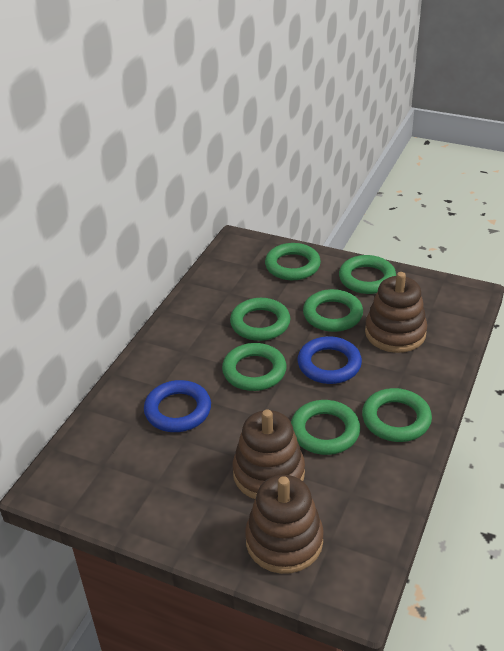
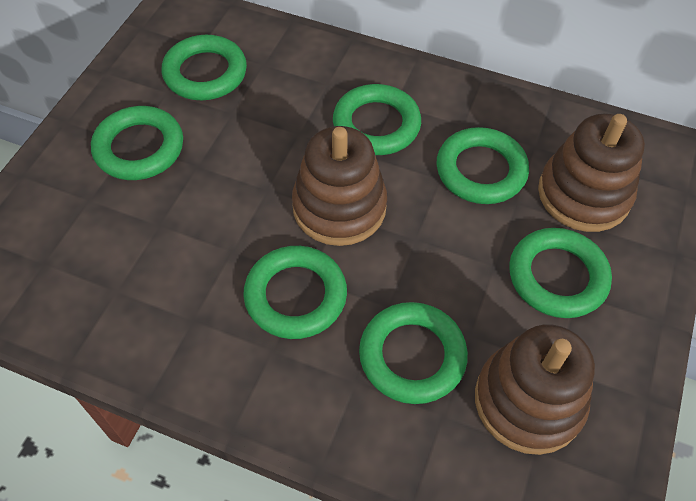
blue ring: 2 -> 0

